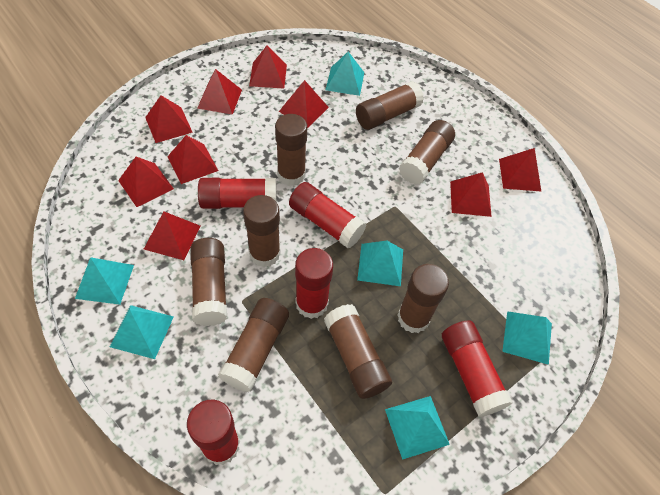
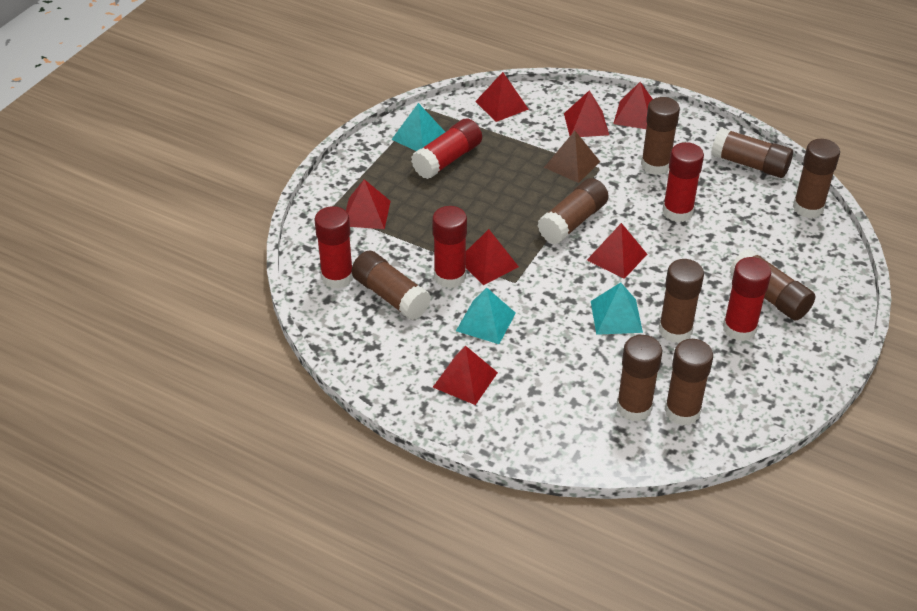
brown glue stick: 8 -> 9
brown pyramid: 0 -> 1
red pyramid: 9 -> 7
turquoise pyramid: 6 -> 3

